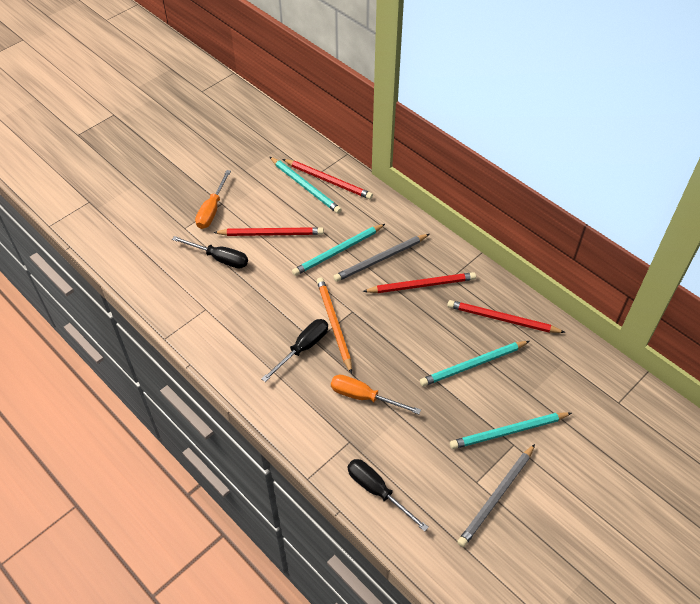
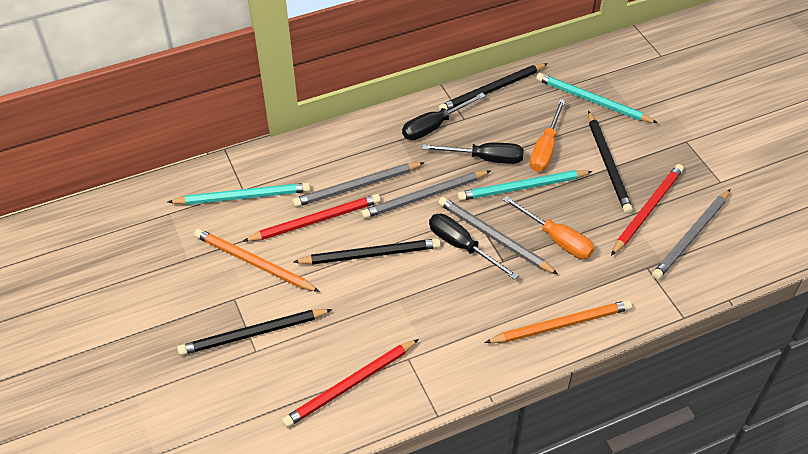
black pencil: 0 -> 4
grey pencil: 2 -> 4
orange pencil: 1 -> 2
red pencil: 4 -> 3
turquoise pencil: 4 -> 3

